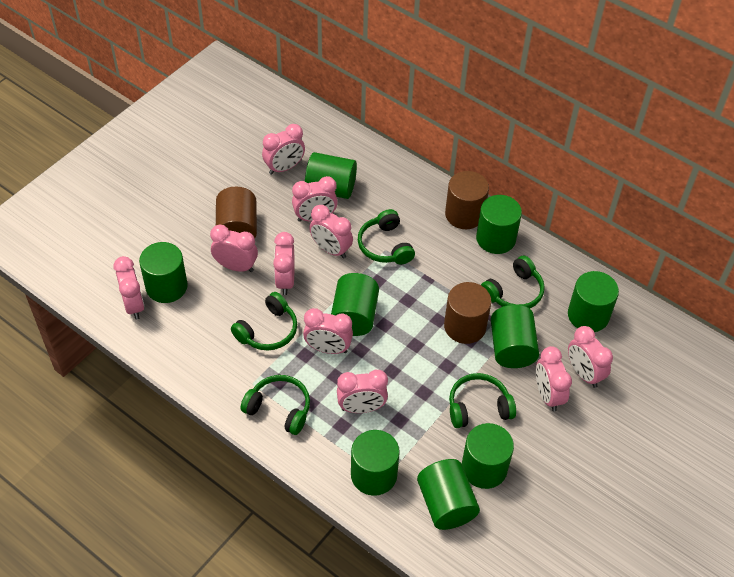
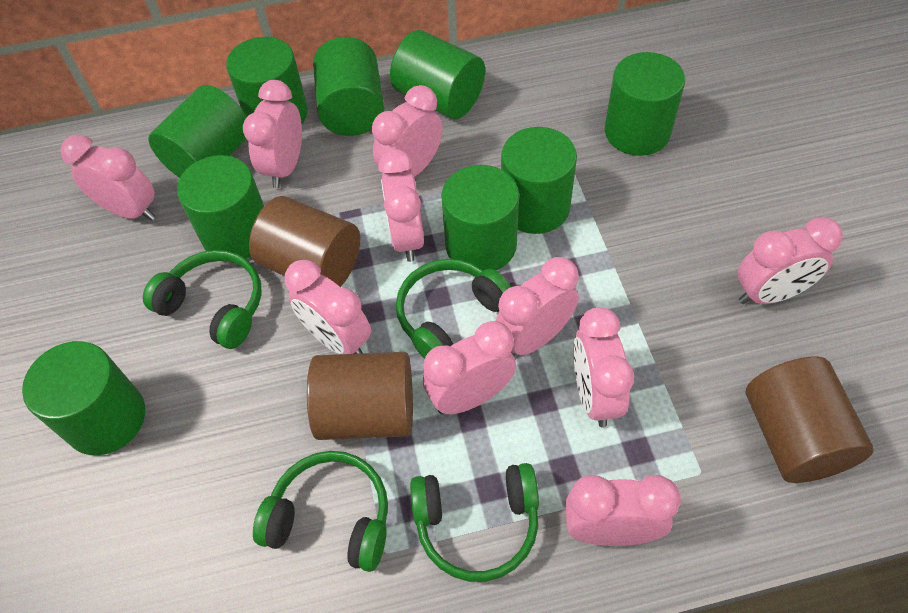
green headphones: 5 -> 4

